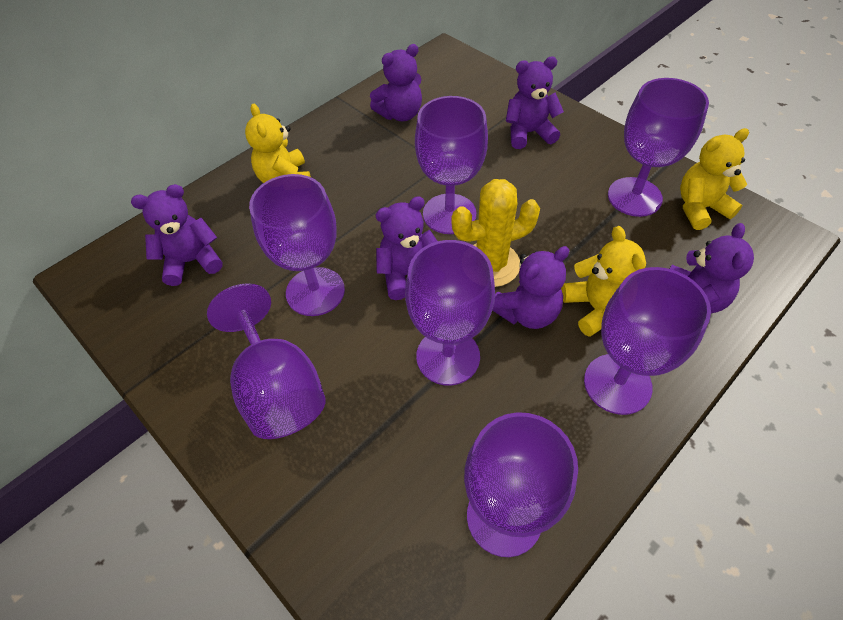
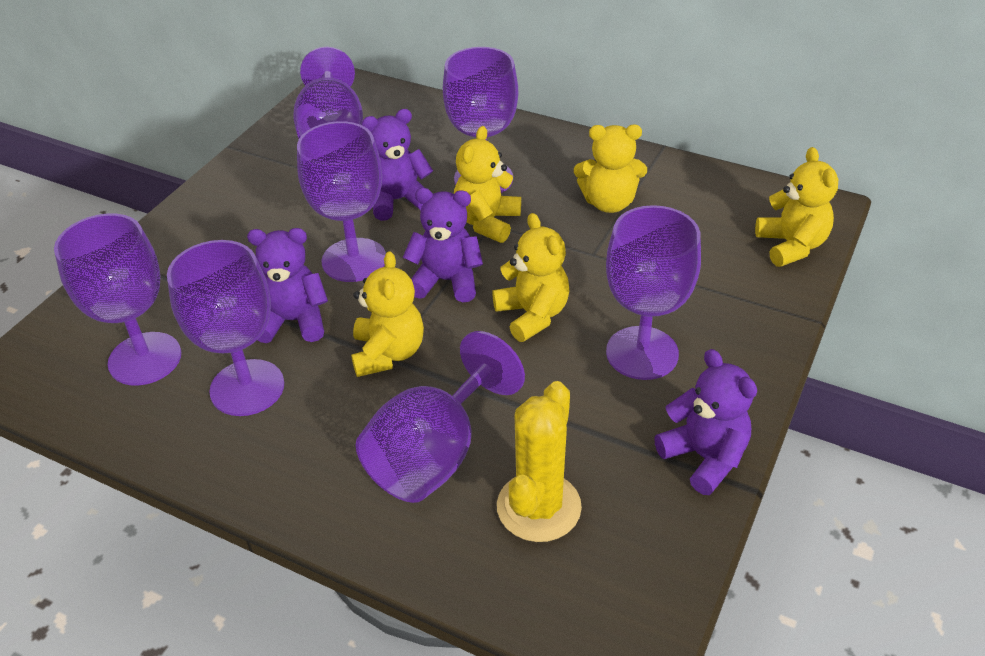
purple teddy bear: 6 -> 4
yellow teddy bear: 3 -> 5

